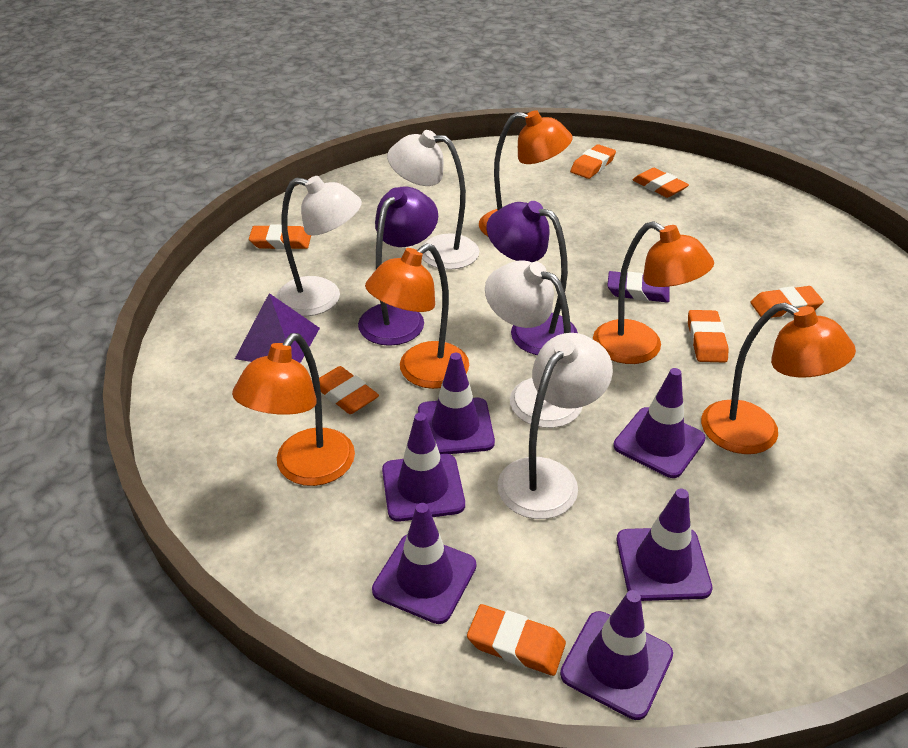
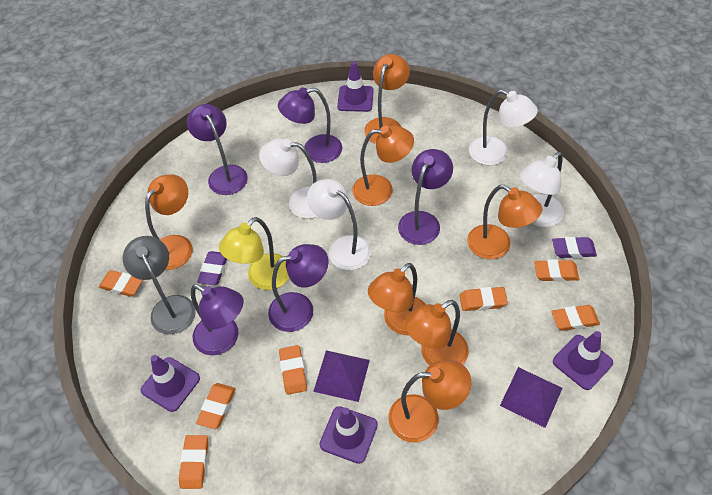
grey lamp: 0 -> 1
orange lamp: 5 -> 7
purple eraser: 1 -> 2
purple lamp: 2 -> 5
purple pyramid: 1 -> 2
purple traffic cone: 6 -> 4
yellow lamp: 0 -> 1

